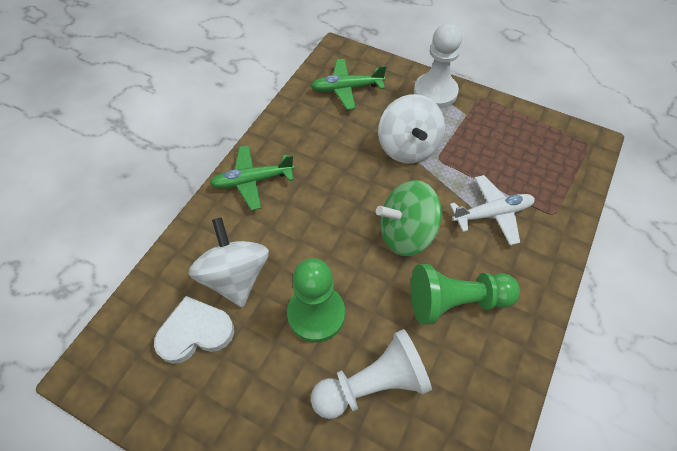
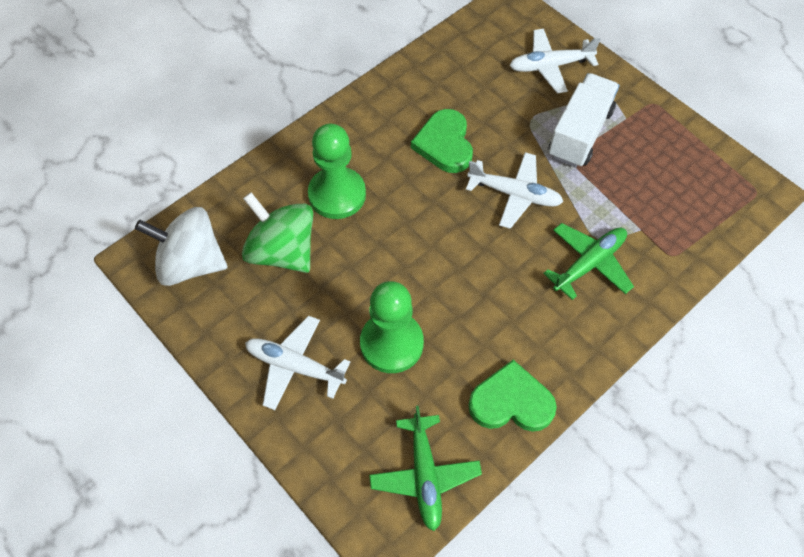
green heart: 0 -> 2
white heart: 1 -> 0
white pawn: 2 -> 0
white plane: 1 -> 3
white spinning top: 2 -> 1
white truck: 0 -> 1

